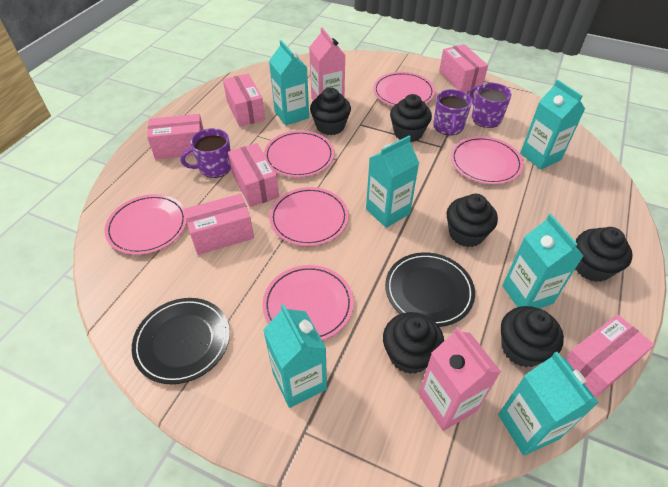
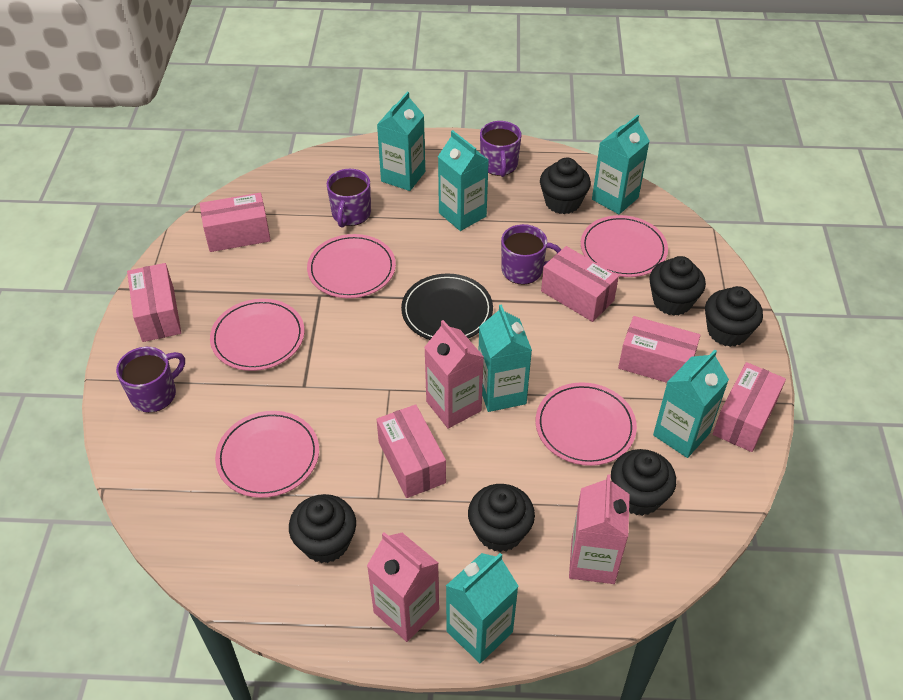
black plate: 2 -> 1
pink carton: 2 -> 3
pink plate: 6 -> 5
purple mug: 3 -> 4

